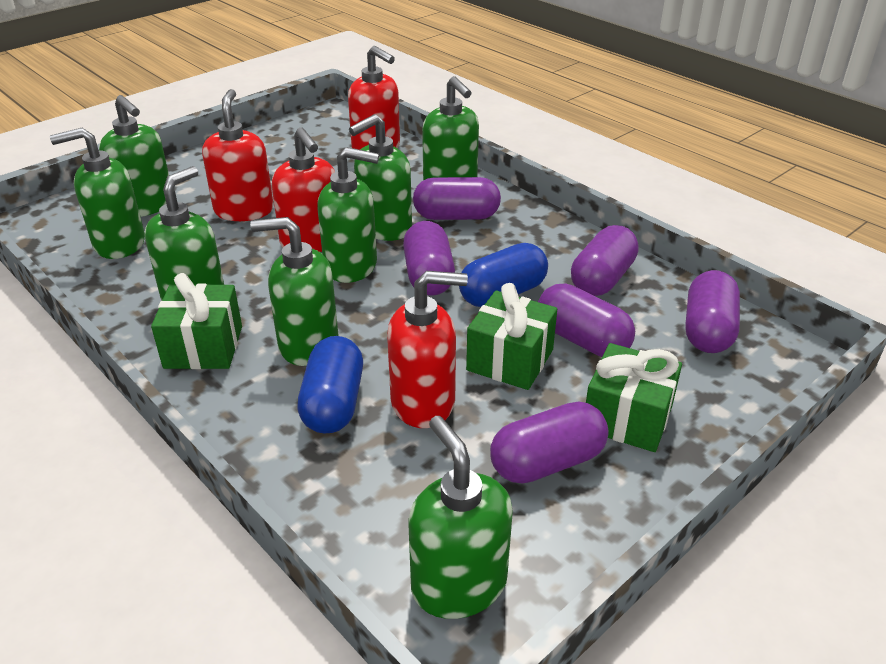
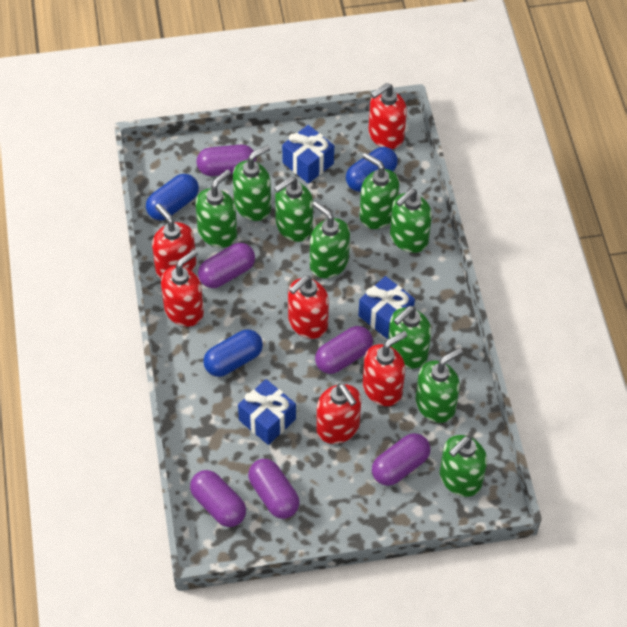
blue capsule: 2 -> 3
blue gift: 0 -> 3
green gift: 3 -> 0
green soap dispenser: 8 -> 9
red soap dispenser: 4 -> 6

